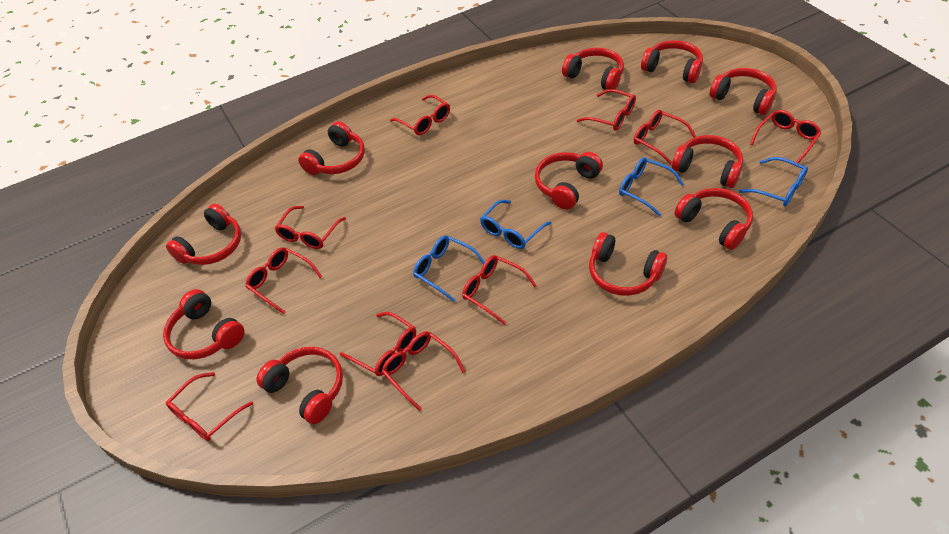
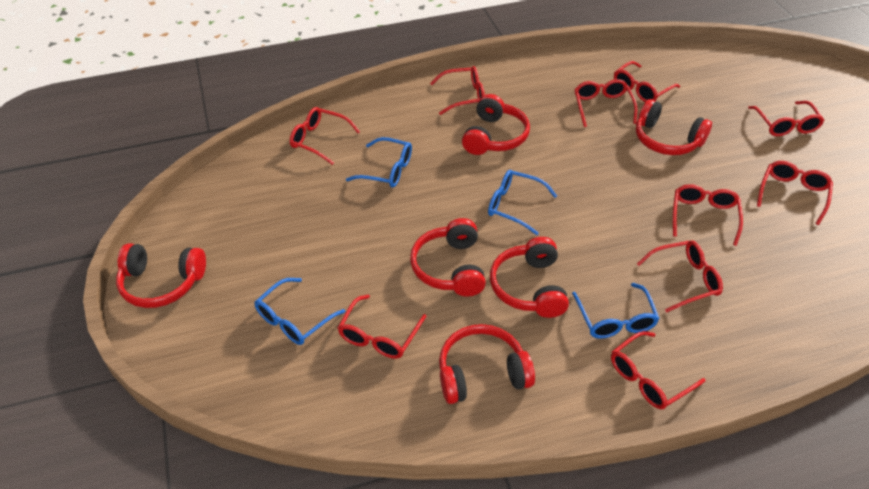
red headphones: 11 -> 6

